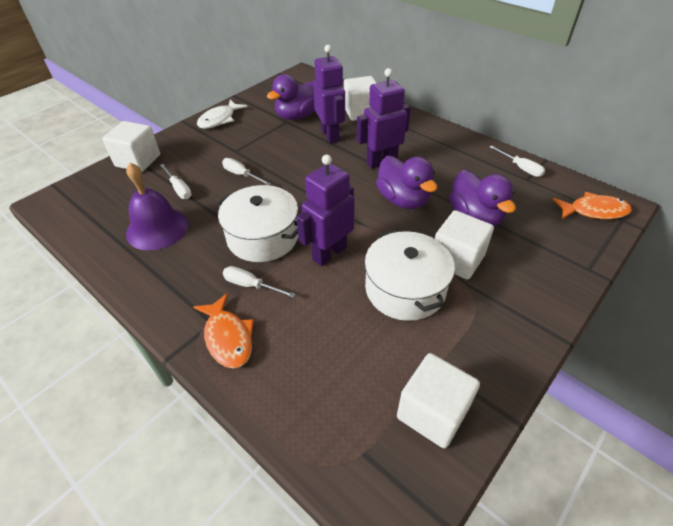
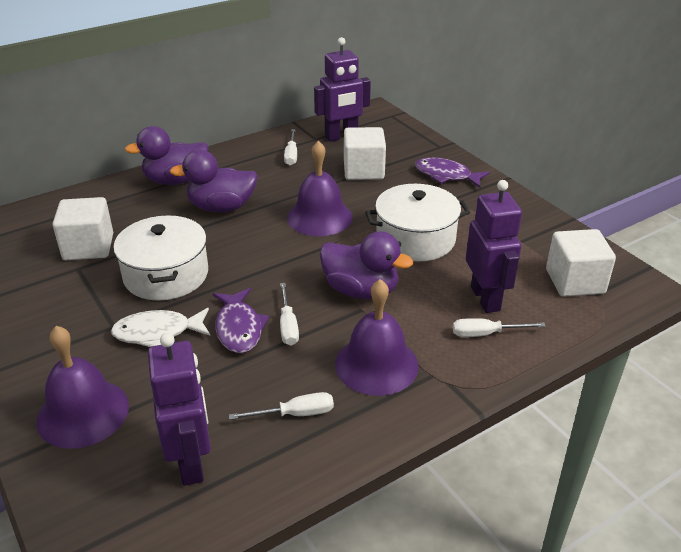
orange fish: 2 -> 0
purple bell: 1 -> 3
purple fish: 0 -> 2
white cube: 4 -> 3

